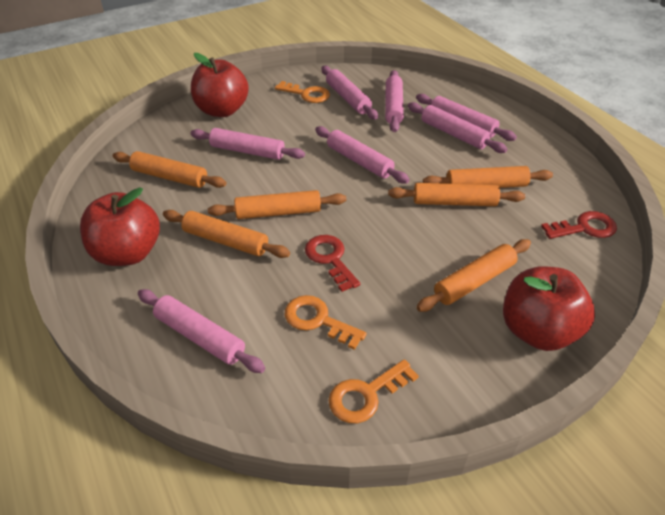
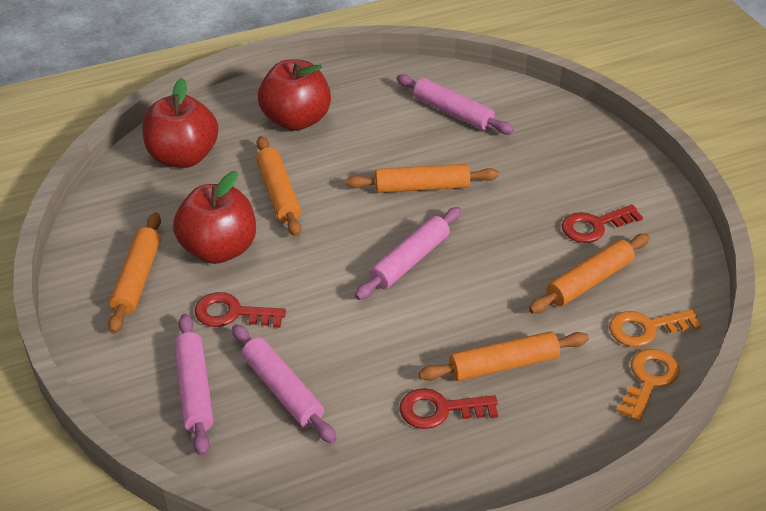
orange key: 3 -> 2
orange rolling pin: 6 -> 5
pink rolling pin: 7 -> 4
red key: 2 -> 3

